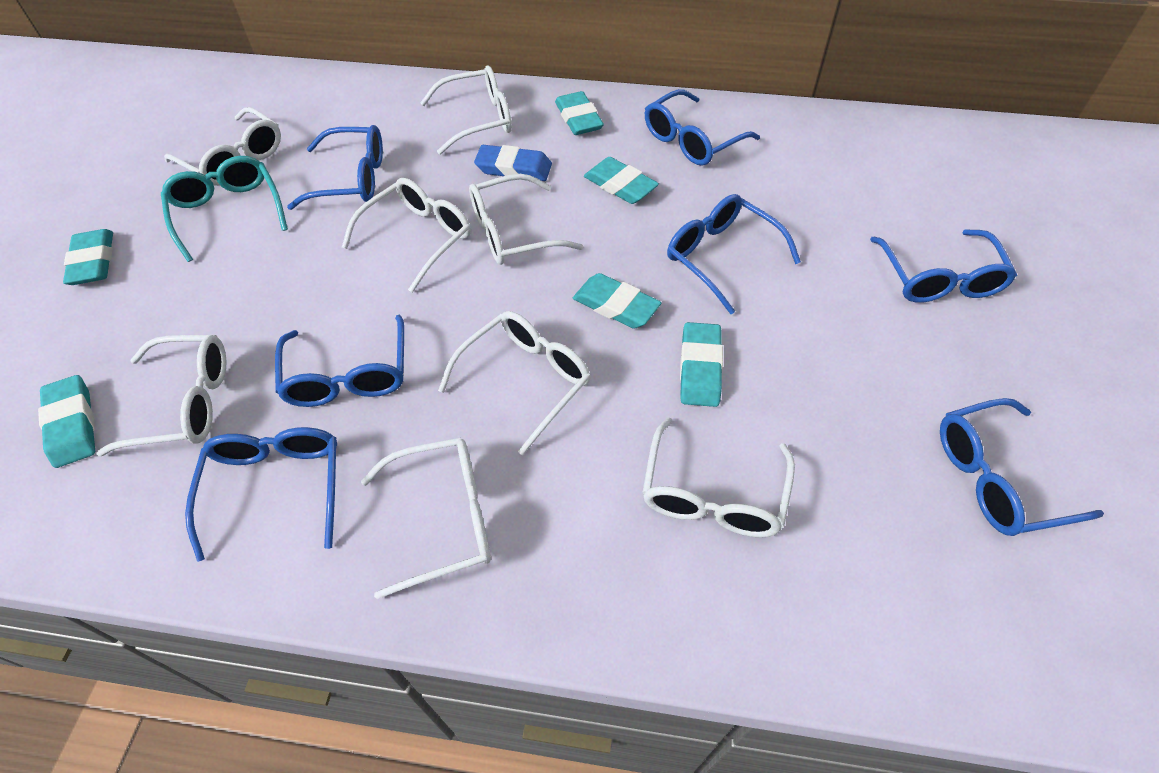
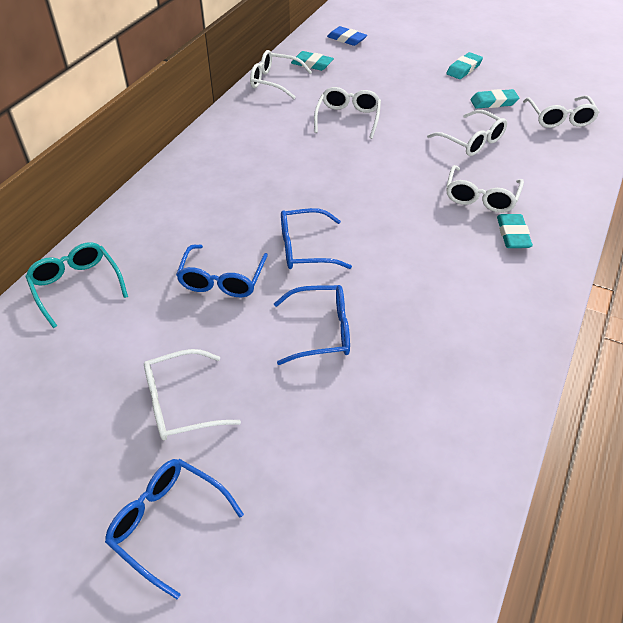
blue glasses: 7 -> 4
turquoise eraser: 6 -> 4
white glasses: 8 -> 6

